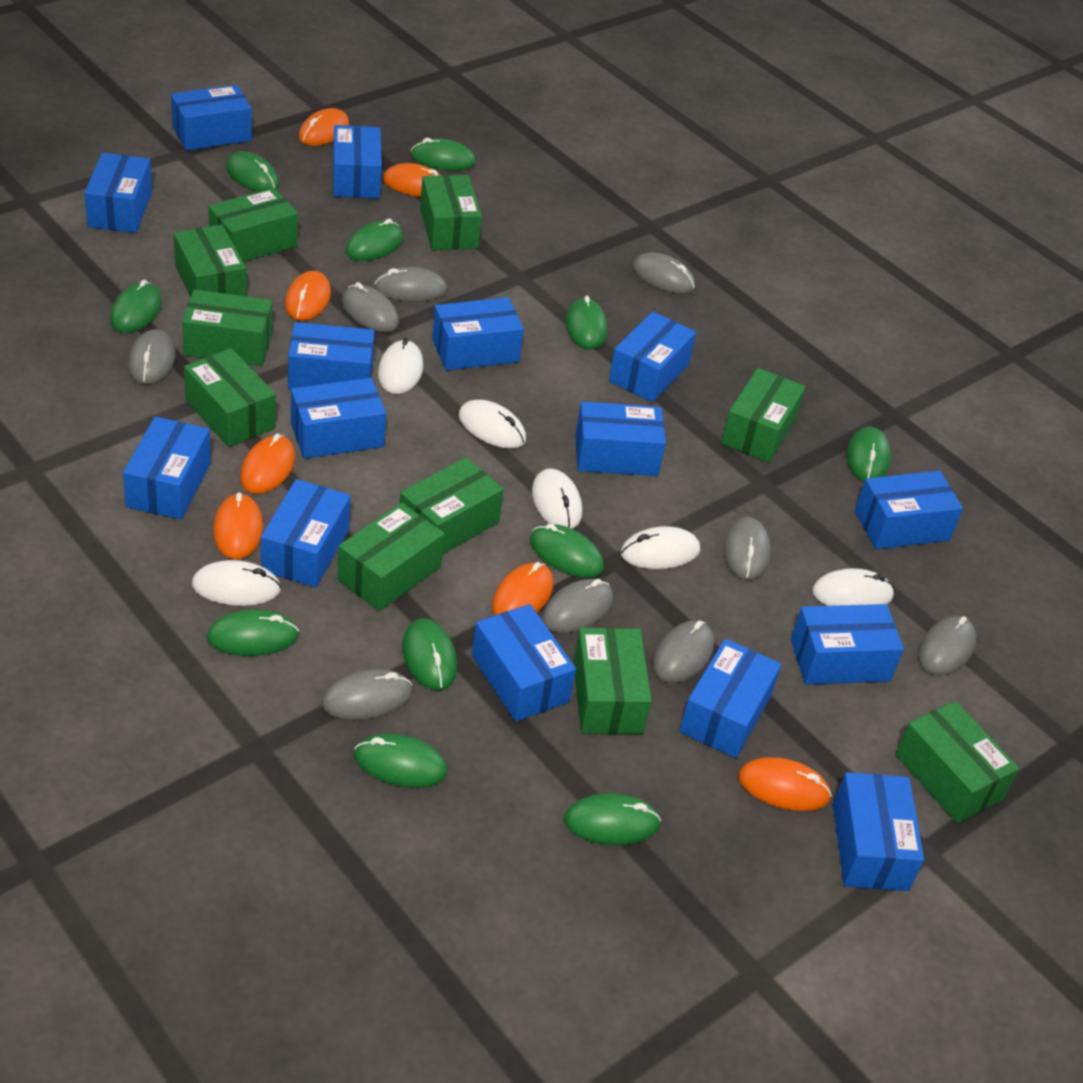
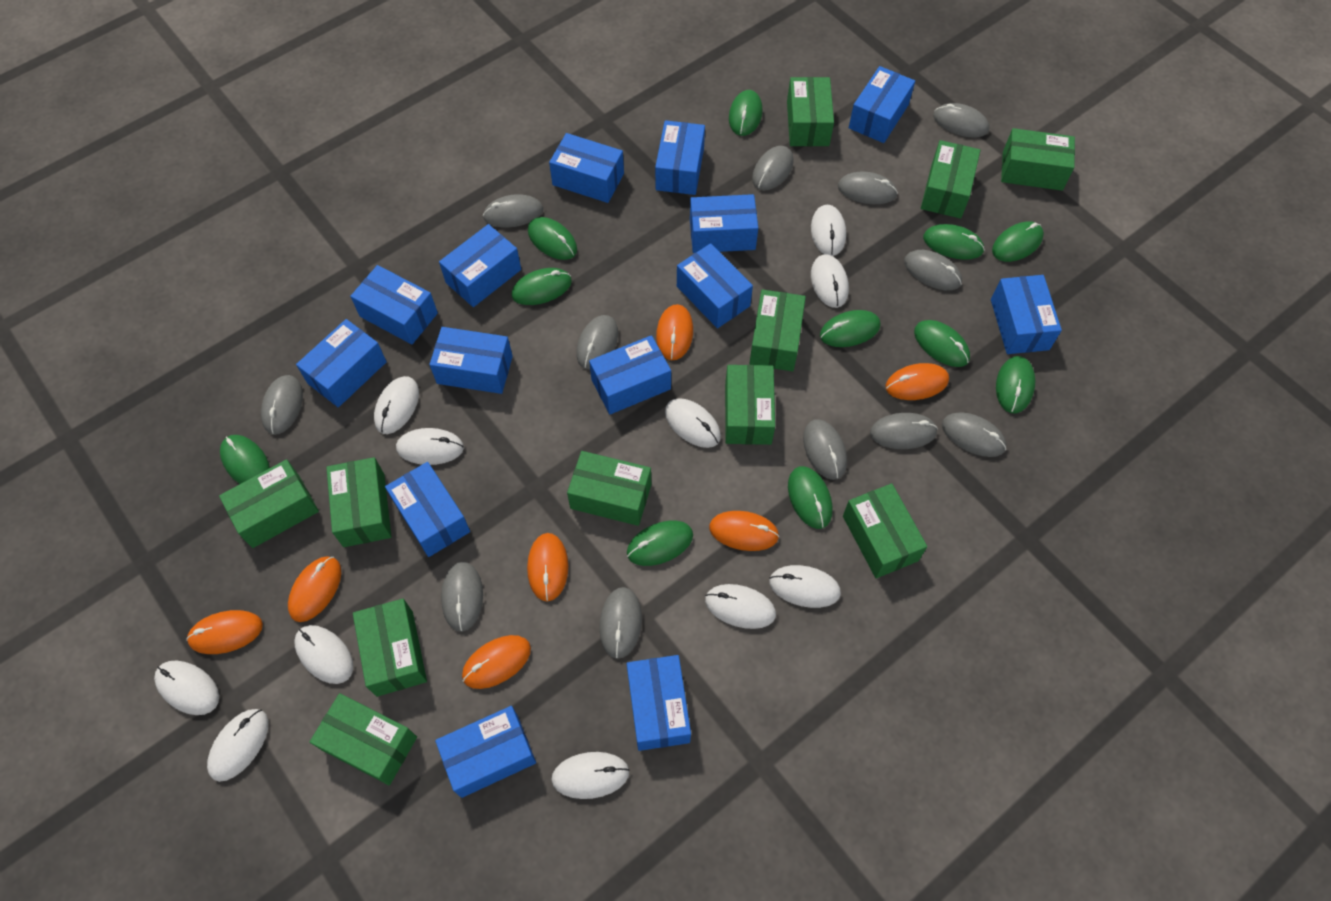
blue box: 15 -> 14
green box: 10 -> 11
grey mouse: 9 -> 12
white mouse: 6 -> 11

